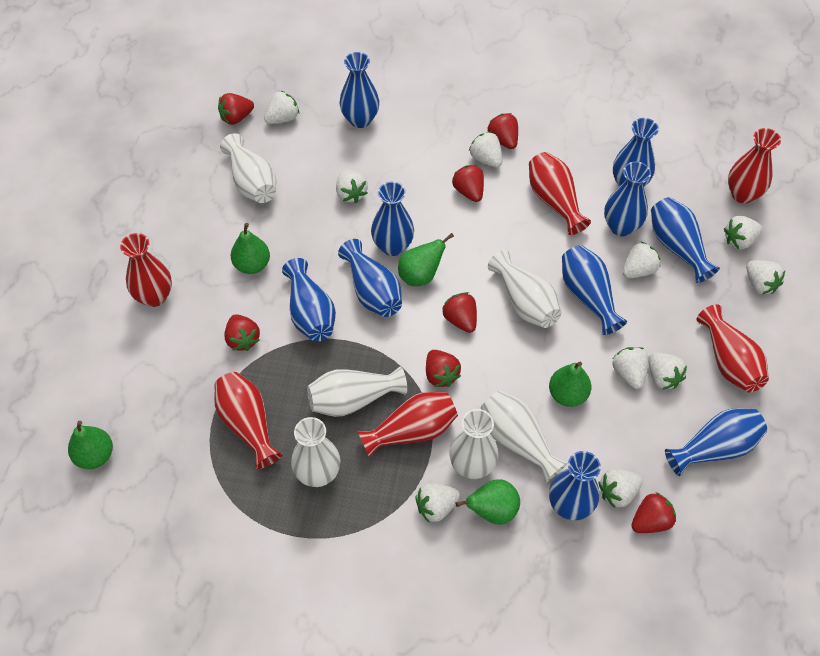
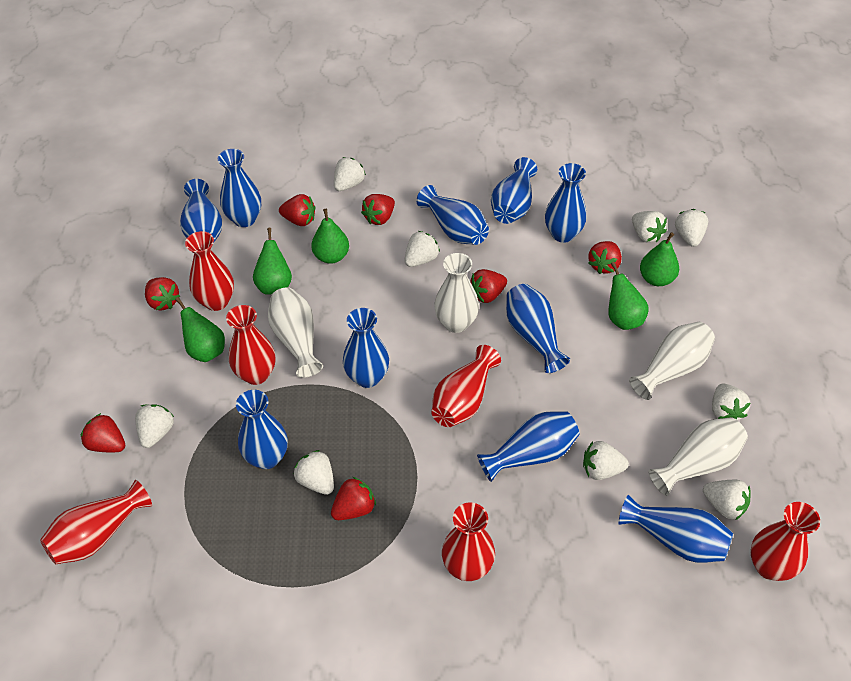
white strawberry: 10 -> 9
white vase: 6 -> 4

